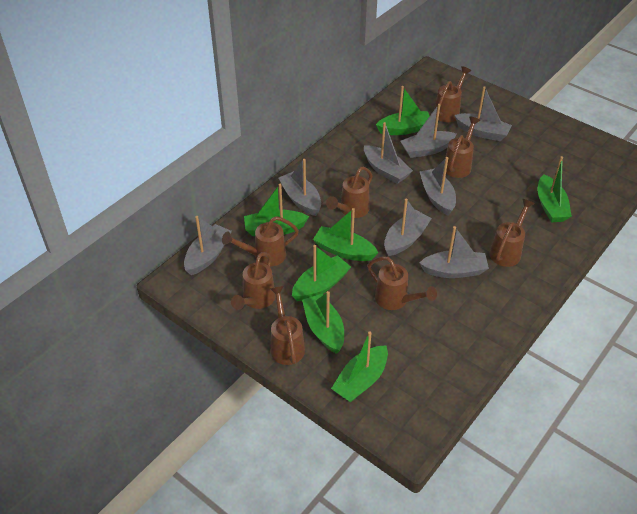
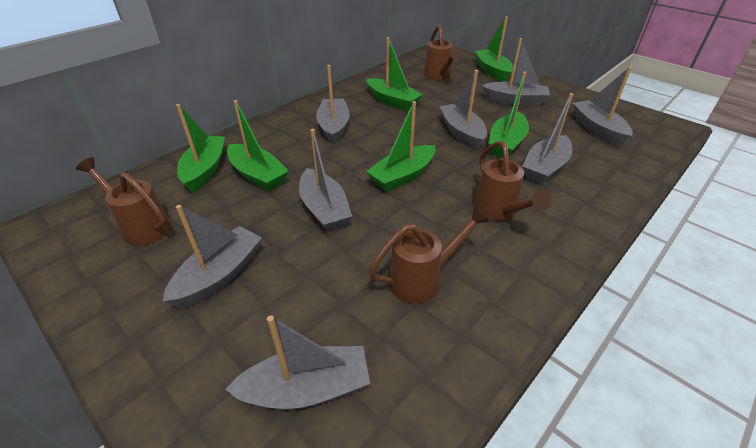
brown watering can: 8 -> 4
green boat: 7 -> 6

